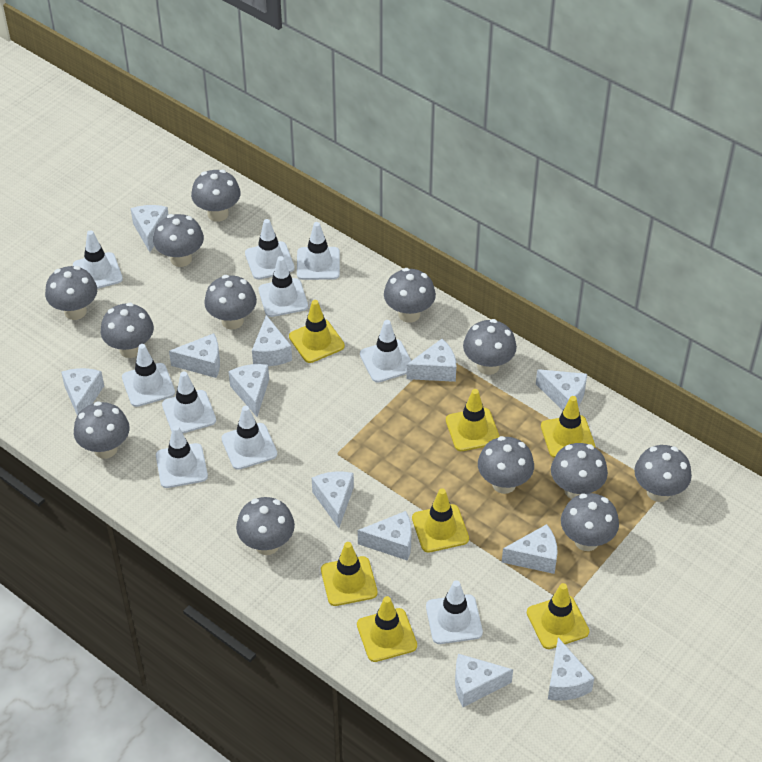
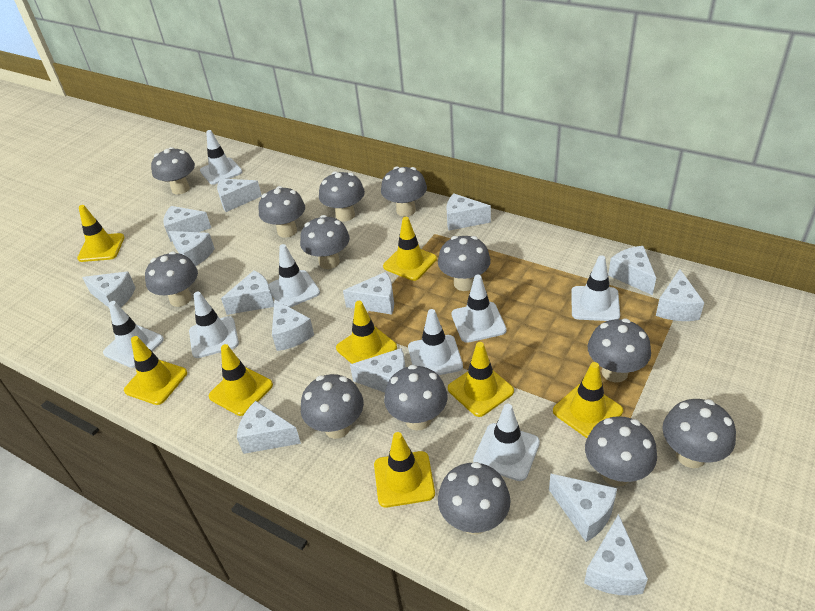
white cheese: 12 -> 14
white traffic cone: 10 -> 8
yellow traffic cone: 7 -> 8

